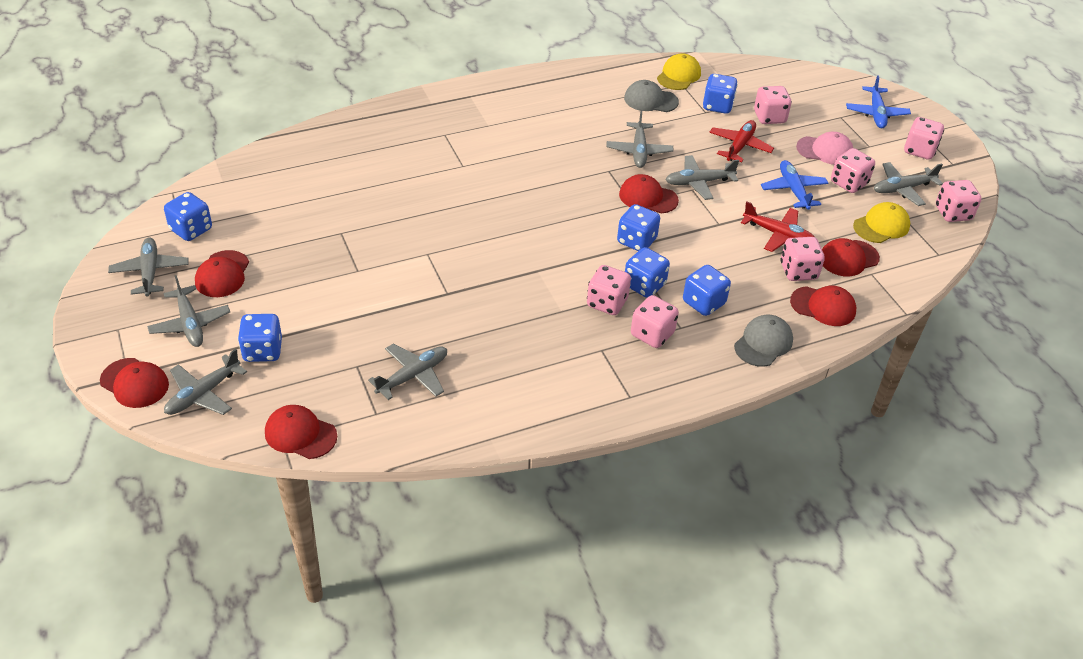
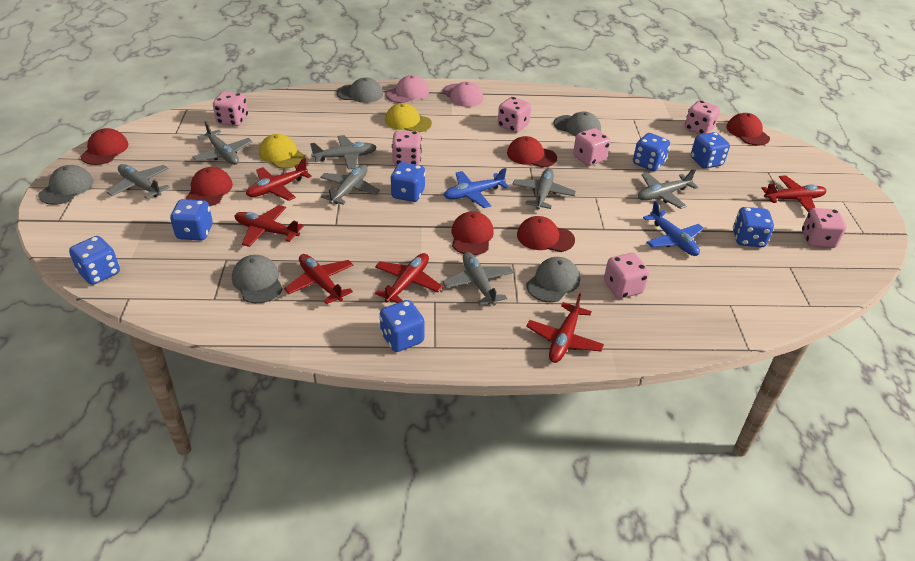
blue dice: 6 -> 7
grey cap: 2 -> 5
pink cap: 1 -> 2
red plane: 2 -> 6

